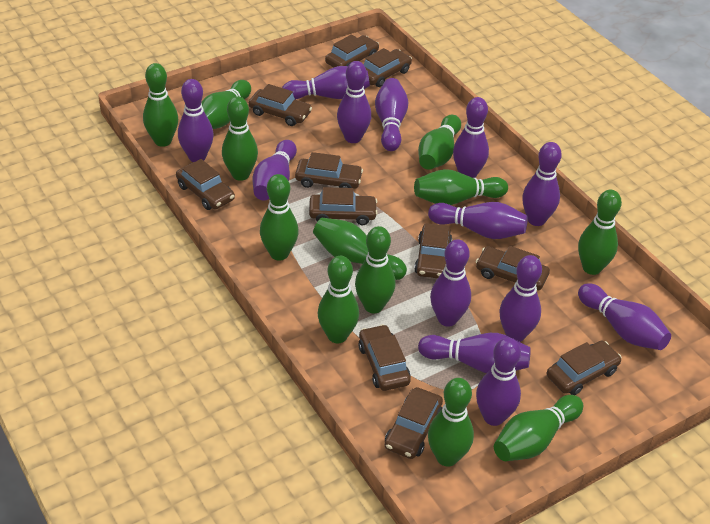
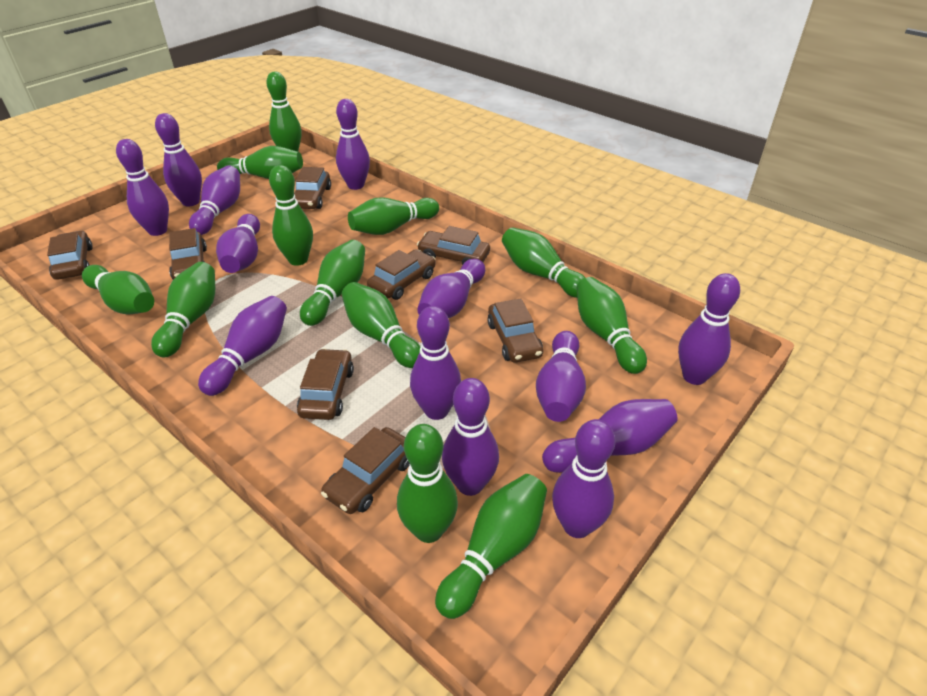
brown car: 11 -> 8

